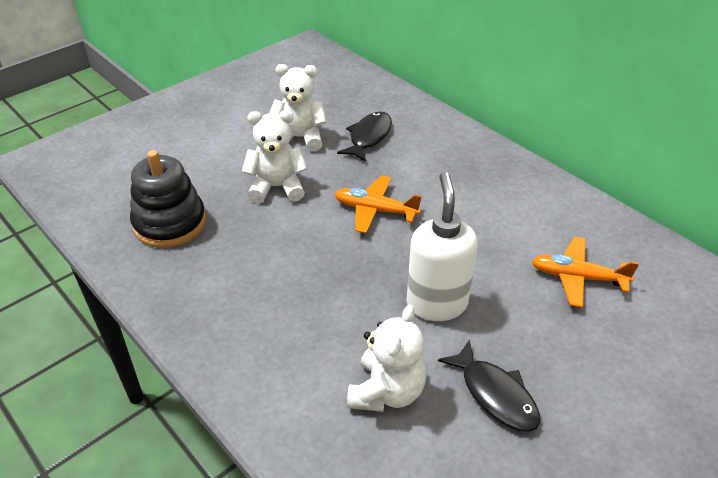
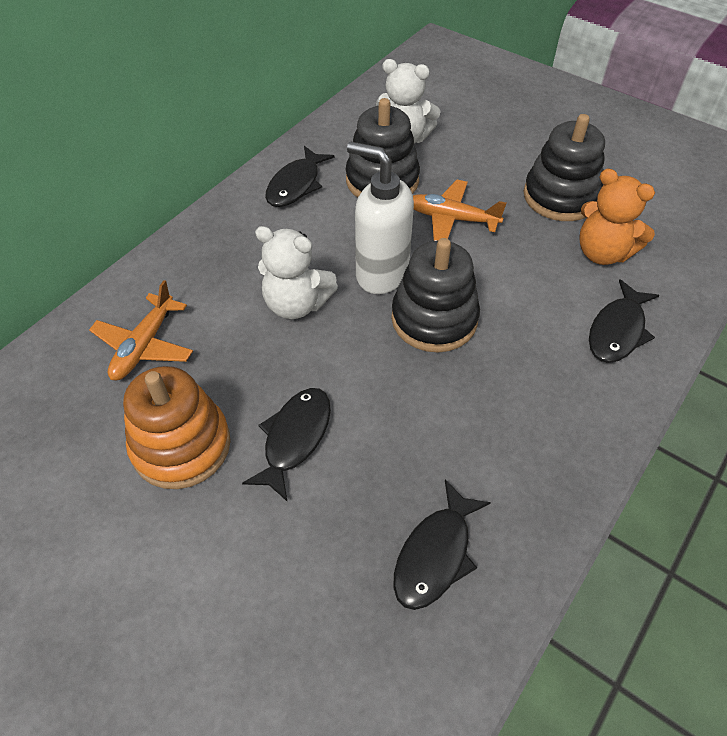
black fish: 2 -> 4
black stacking toy: 1 -> 3
orange stacking toy: 0 -> 1
orange teddy bear: 0 -> 1
white teddy bear: 3 -> 2

